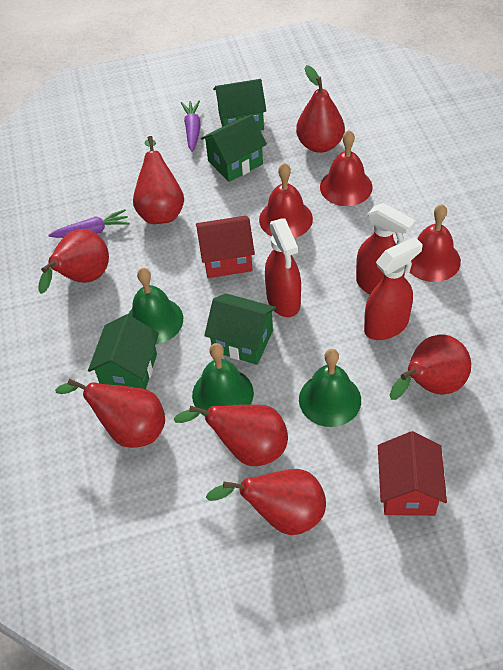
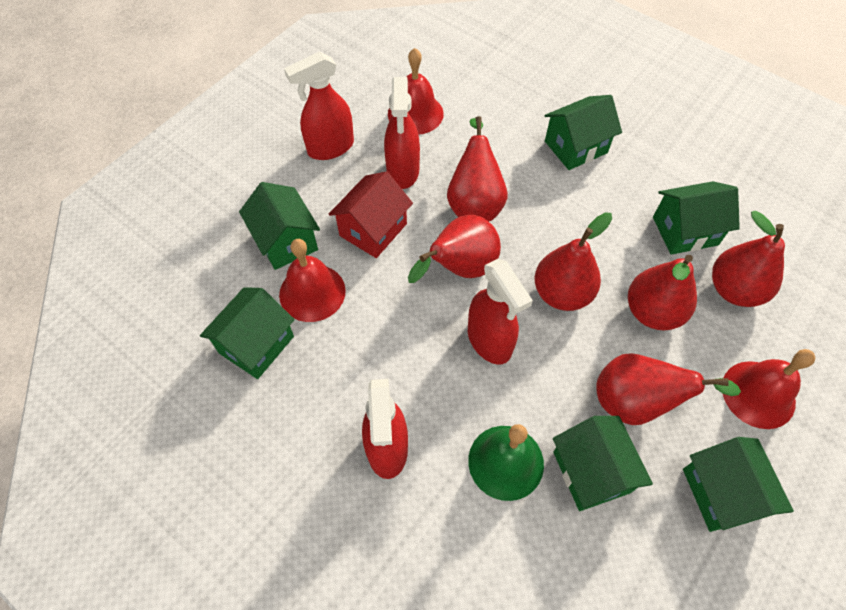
green bell: 3 -> 1
green house: 4 -> 6
purple carrot: 2 -> 0
red house: 2 -> 1
red pear: 7 -> 6
red spray bottle: 3 -> 4

